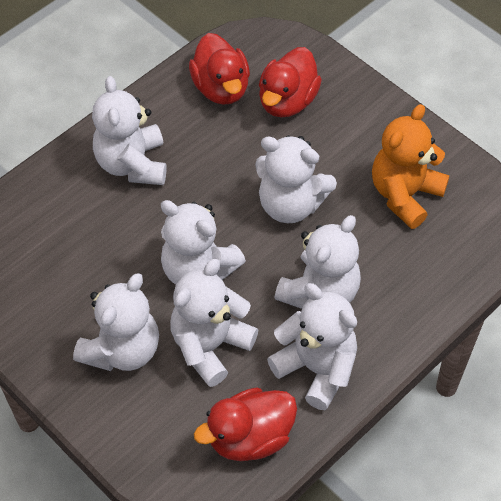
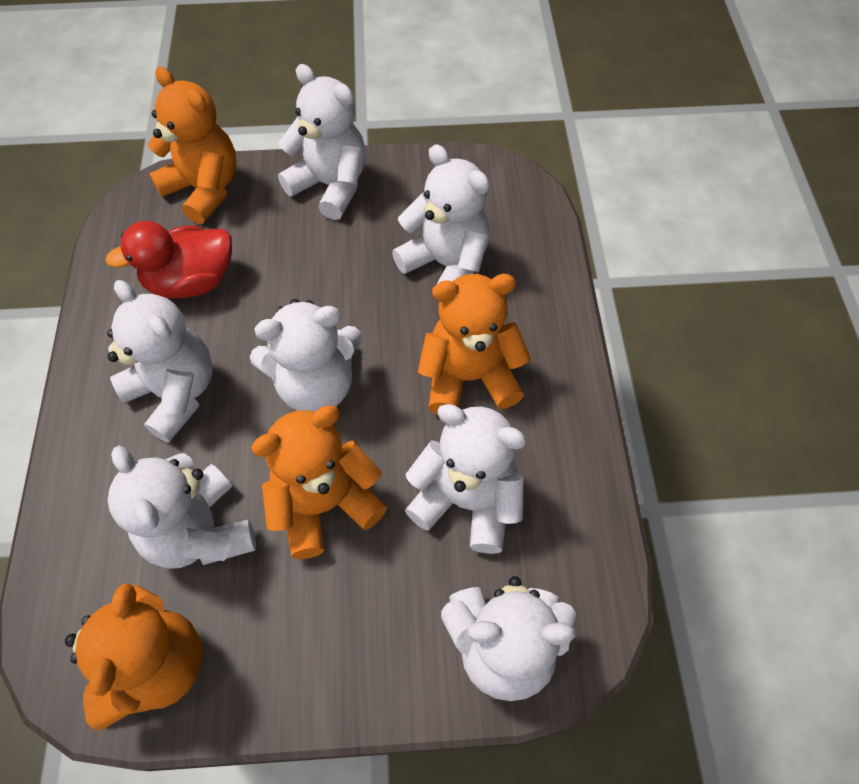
orange teddy bear: 1 -> 4
red duck: 3 -> 1

